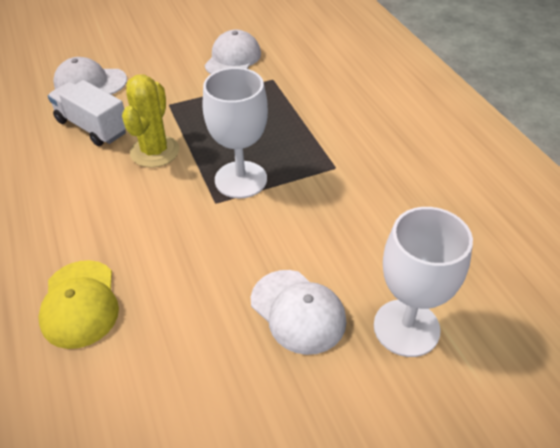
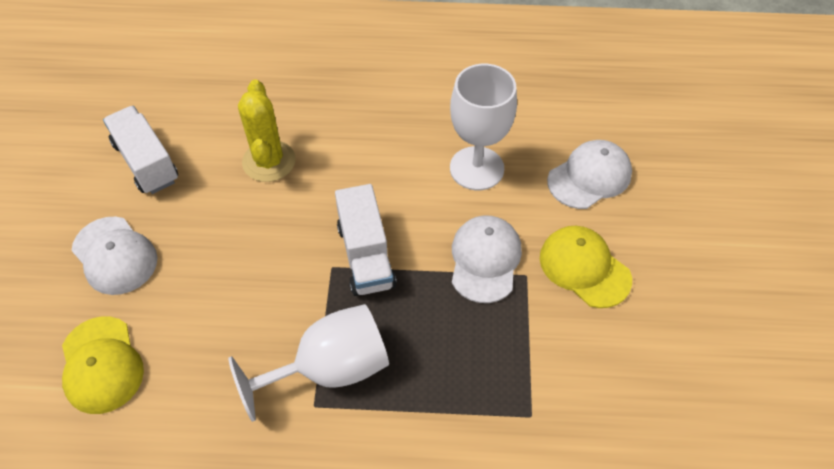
white truck: 1 -> 2
yellow cap: 1 -> 2

